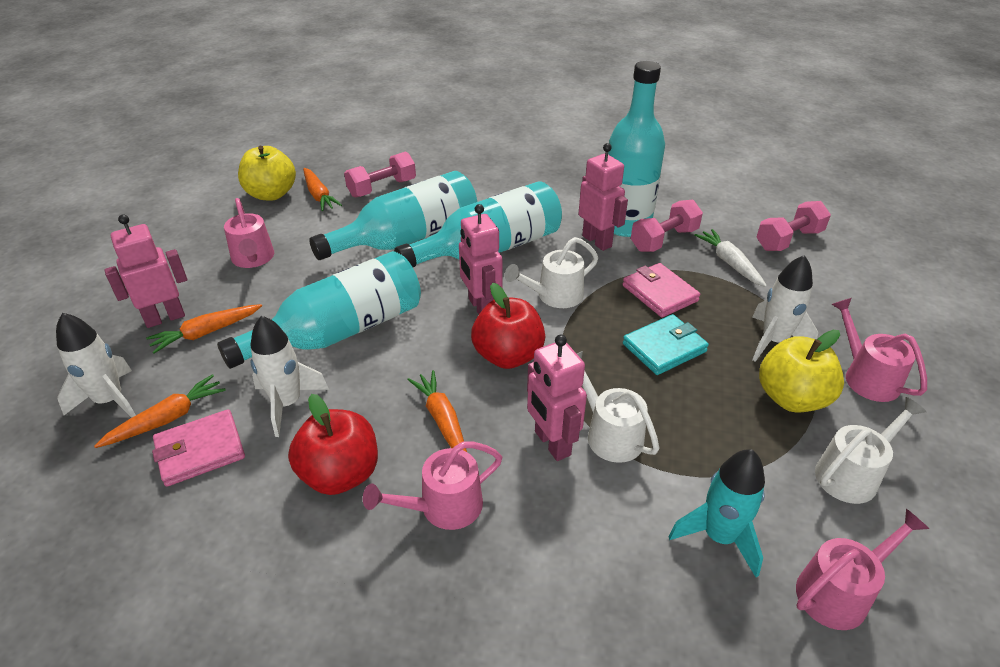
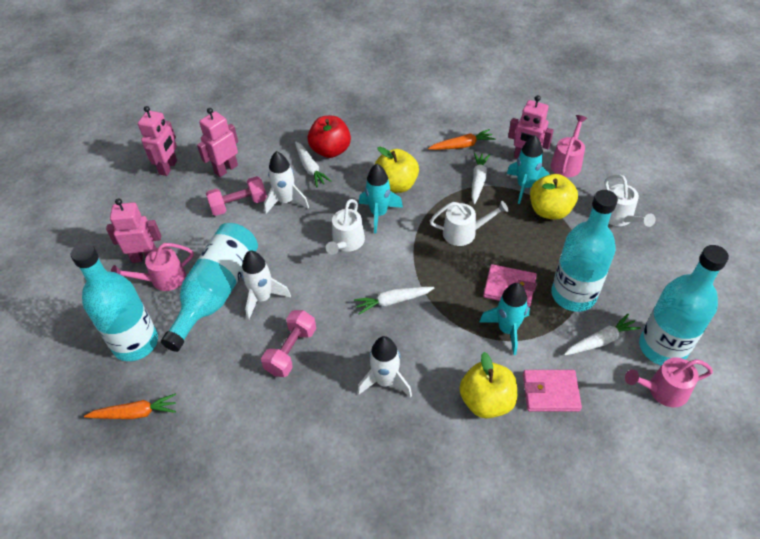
orange carrot: 4 -> 2
pink dumbbell: 3 -> 2
pink watering can: 4 -> 3
red apple: 2 -> 1
turquoise rocket: 1 -> 3
turquoise wallet: 1 -> 0
white carrot: 1 -> 4
yellow apple: 2 -> 3

